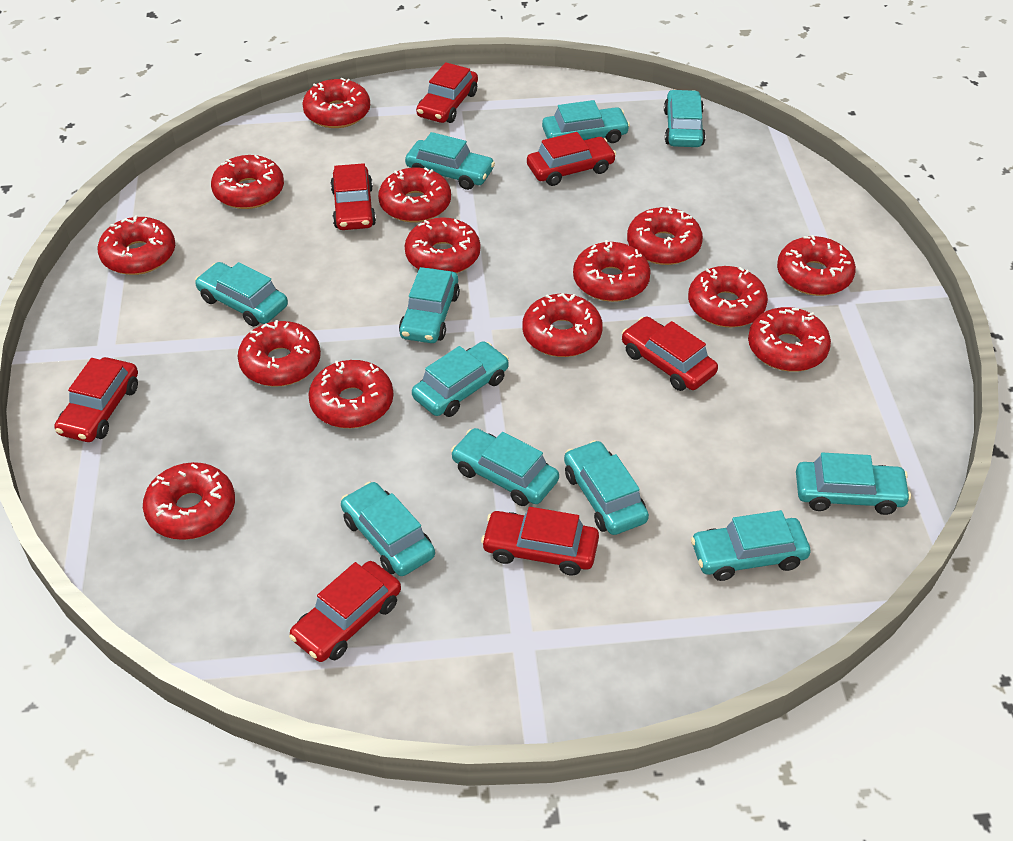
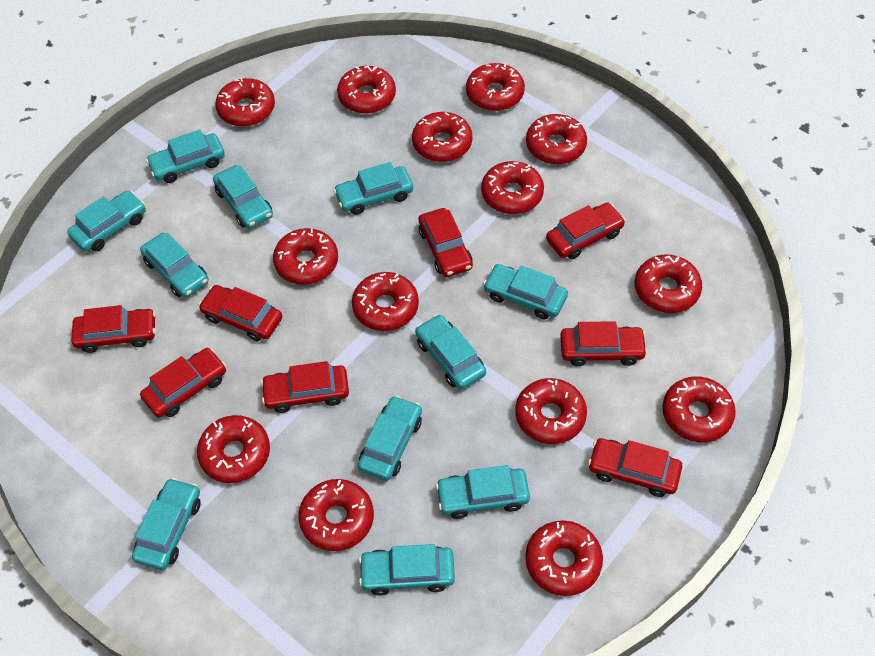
red car: 7 -> 8

